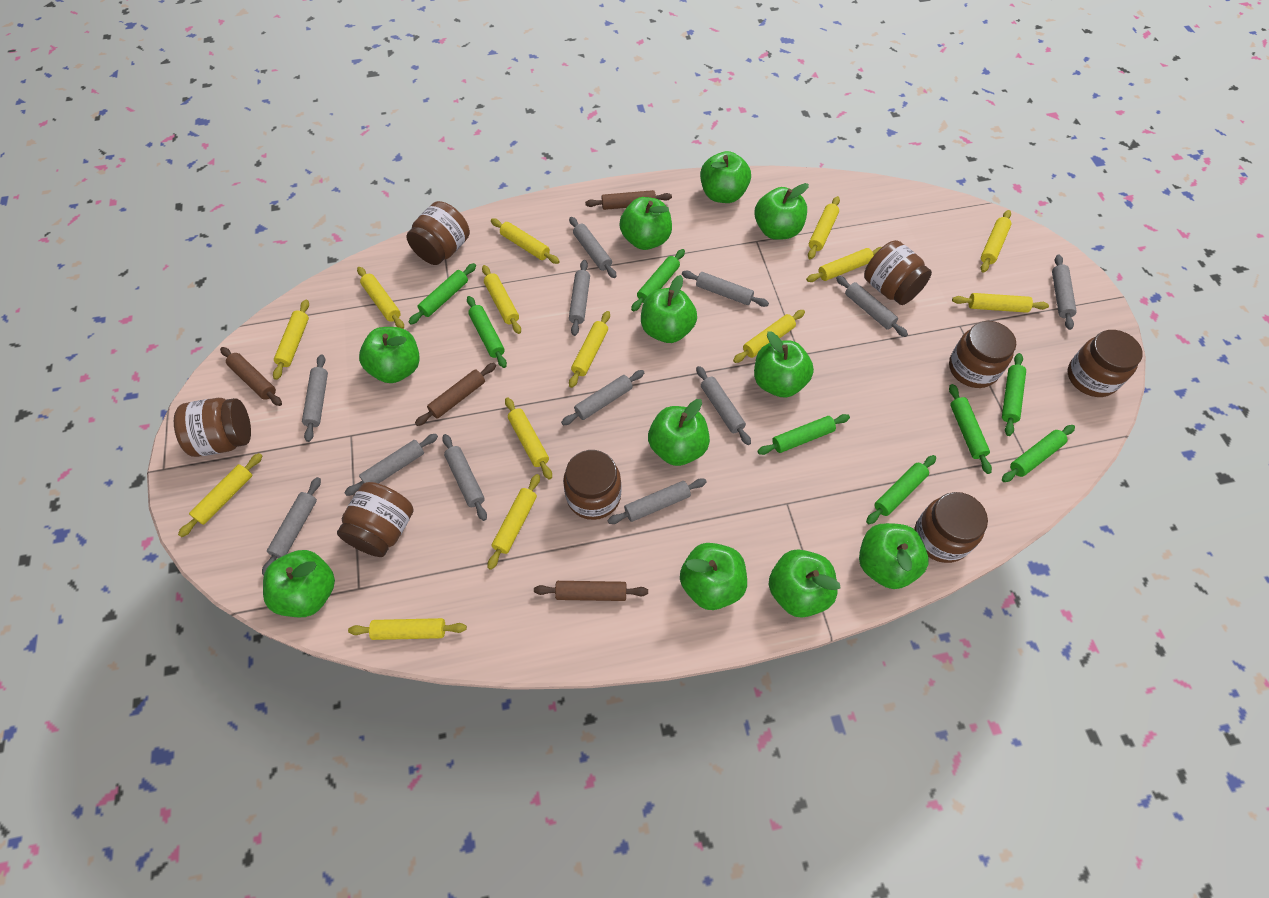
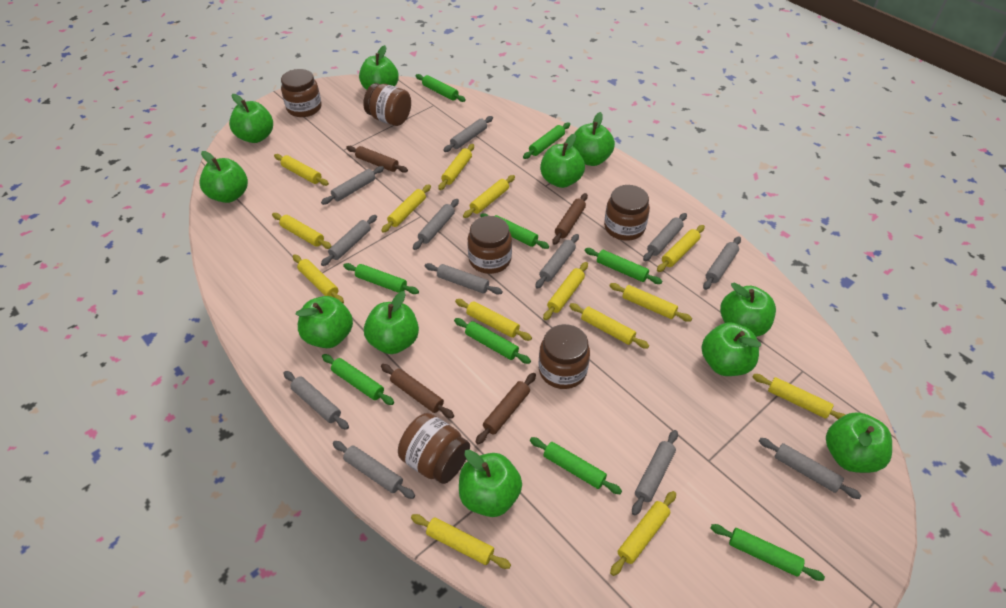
brown jar: 8 -> 6
green rolling pin: 8 -> 9

